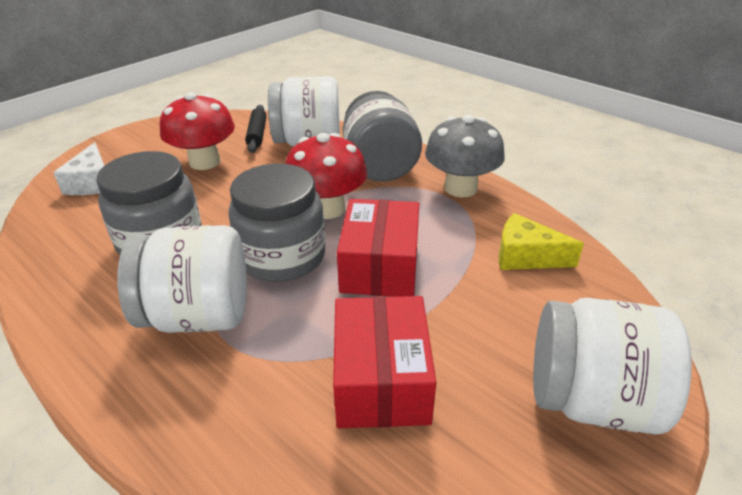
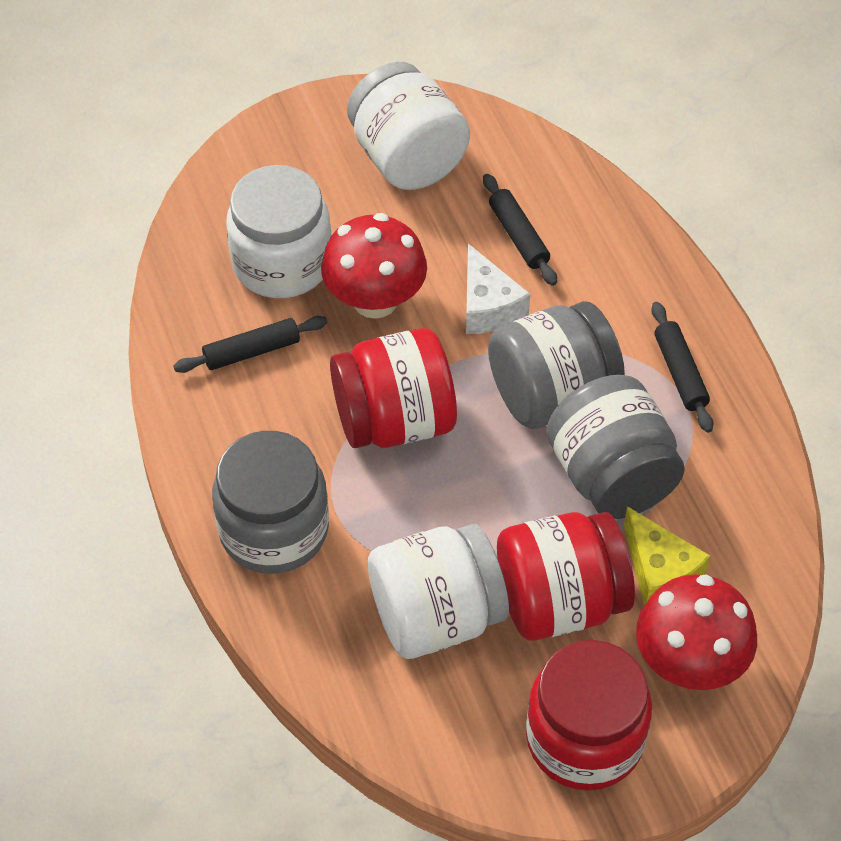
black rolling pin: 1 -> 3
grey mushroom: 1 -> 0
red box: 2 -> 0
red jar: 0 -> 3

